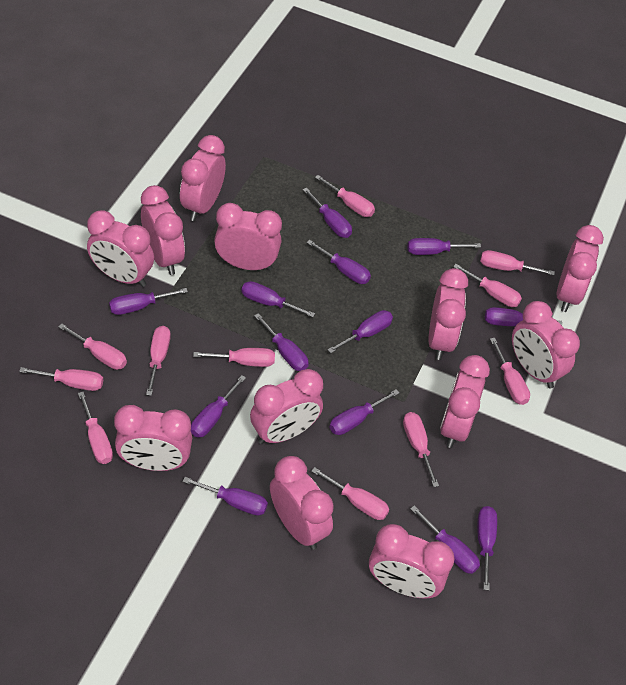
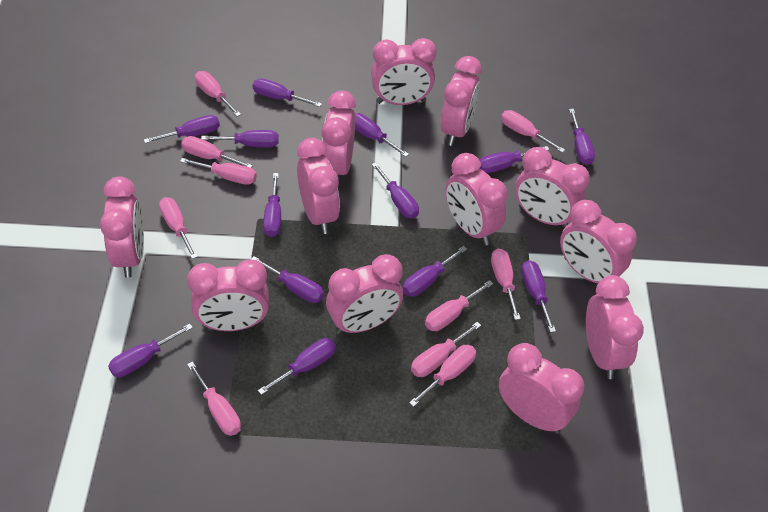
pink screwdriver: 11 -> 10

